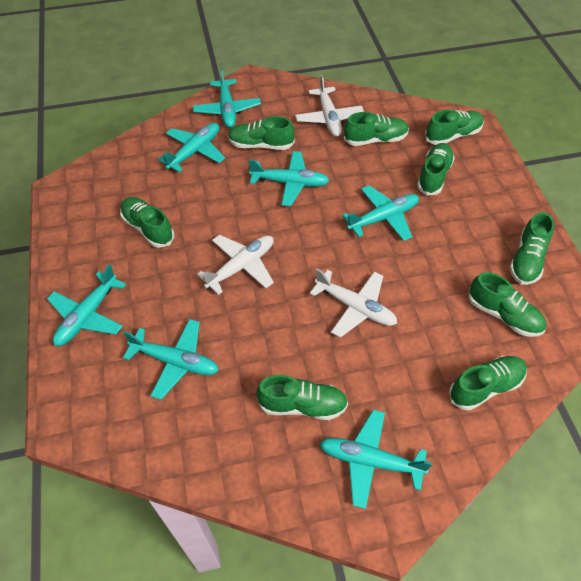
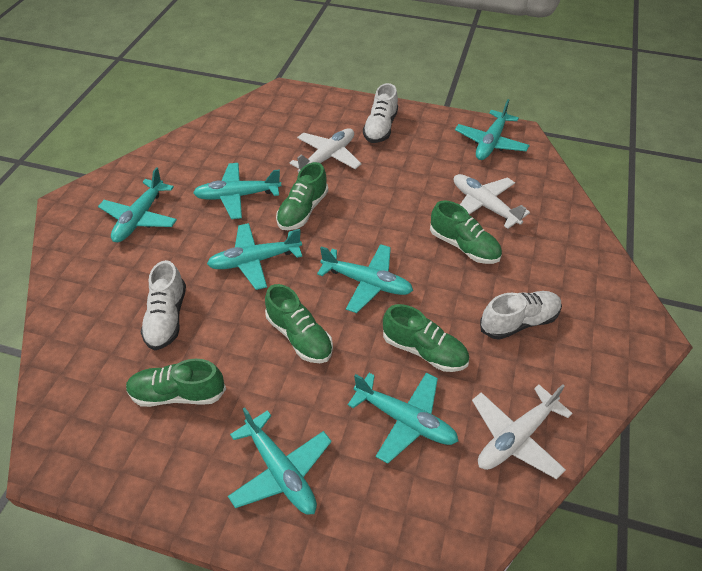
green shoe: 9 -> 5
white shoe: 0 -> 3

